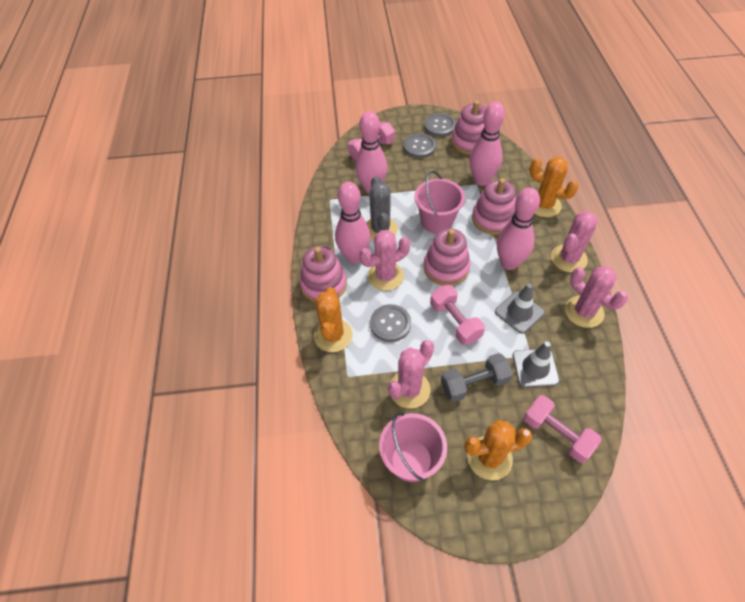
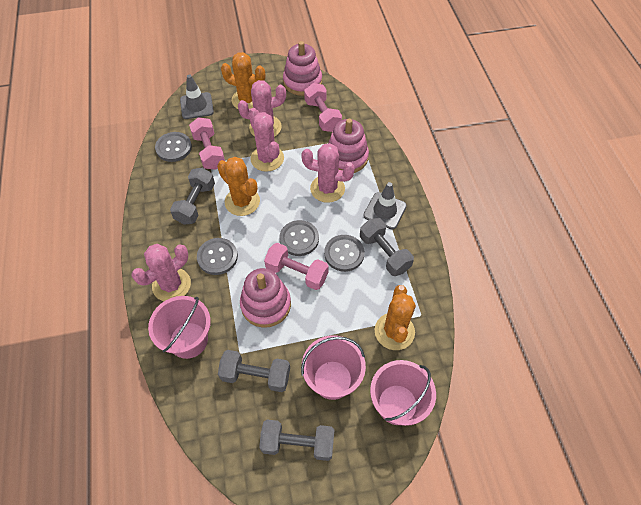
grey button: 3 -> 4
grey cactus: 1 -> 0
grey dumbbell: 1 -> 4
pink bowling pin: 4 -> 0
pink bucket: 2 -> 3
pink stacking toy: 4 -> 3

